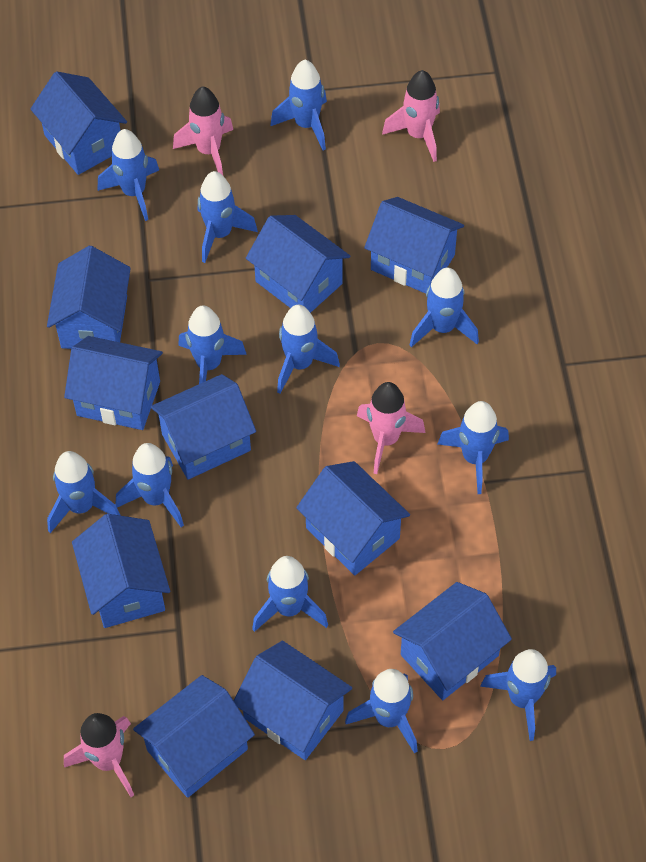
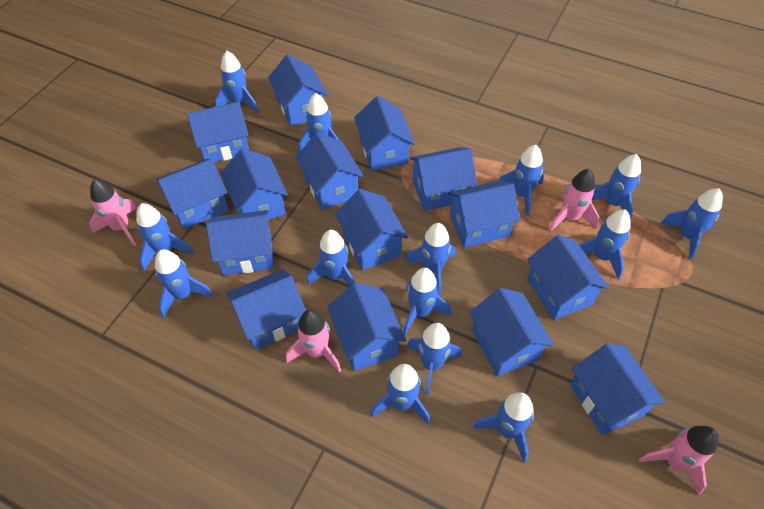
blue house: 11 -> 15
blue rocket: 12 -> 14

